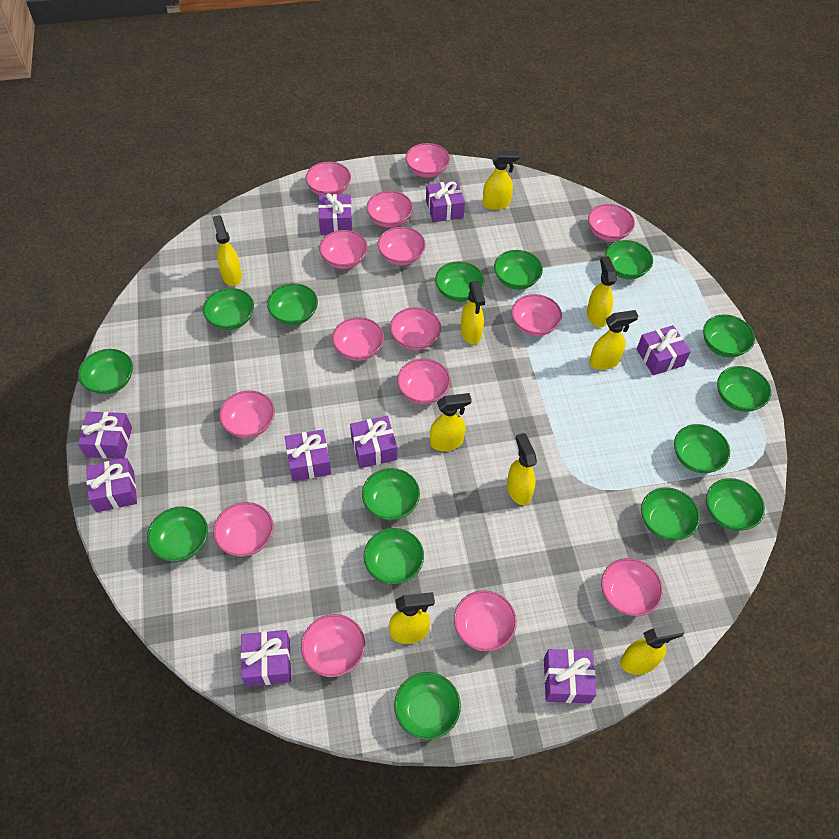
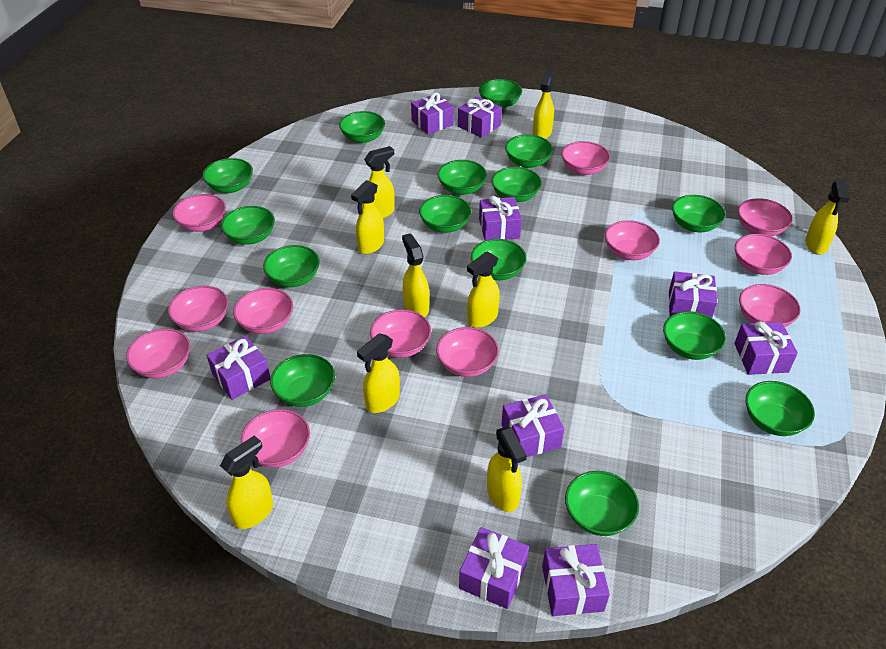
pink bowl: 15 -> 12

